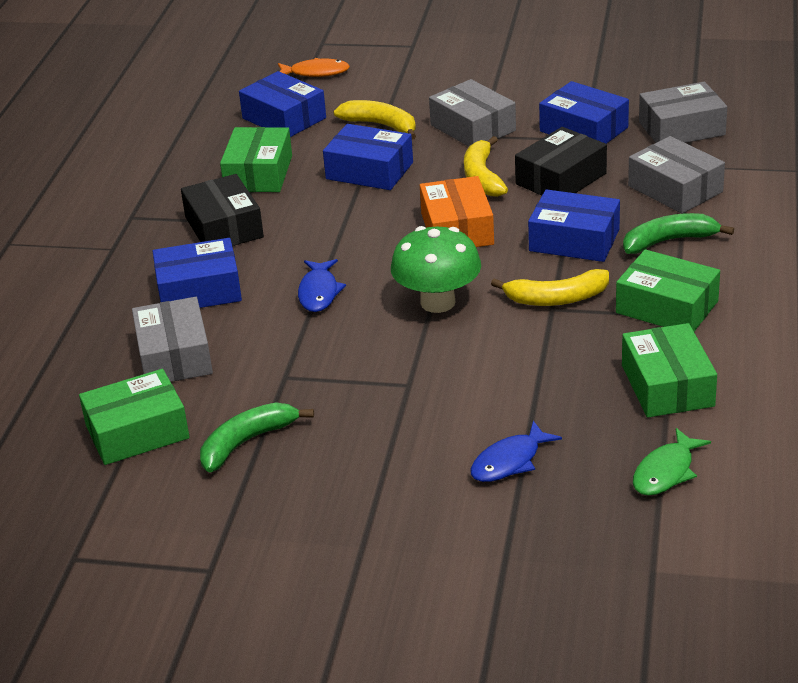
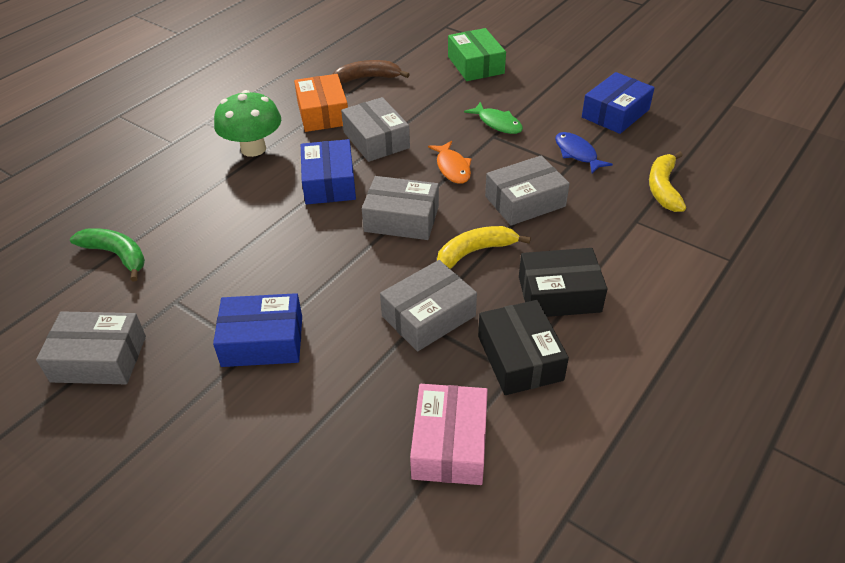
blue box: 5 -> 3
blue fish: 2 -> 1
brown banana: 0 -> 1
green banana: 2 -> 1
green box: 4 -> 1
grey box: 4 -> 5
pink box: 0 -> 1
yellow banana: 3 -> 2

